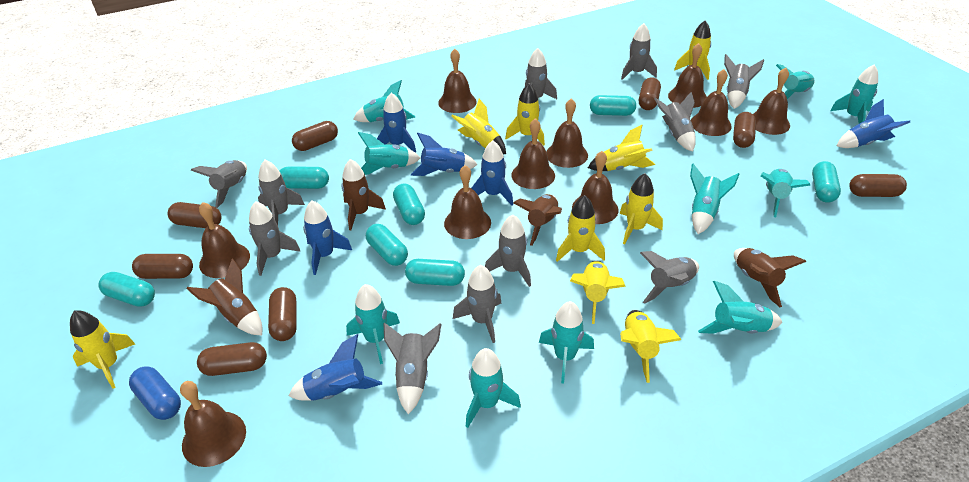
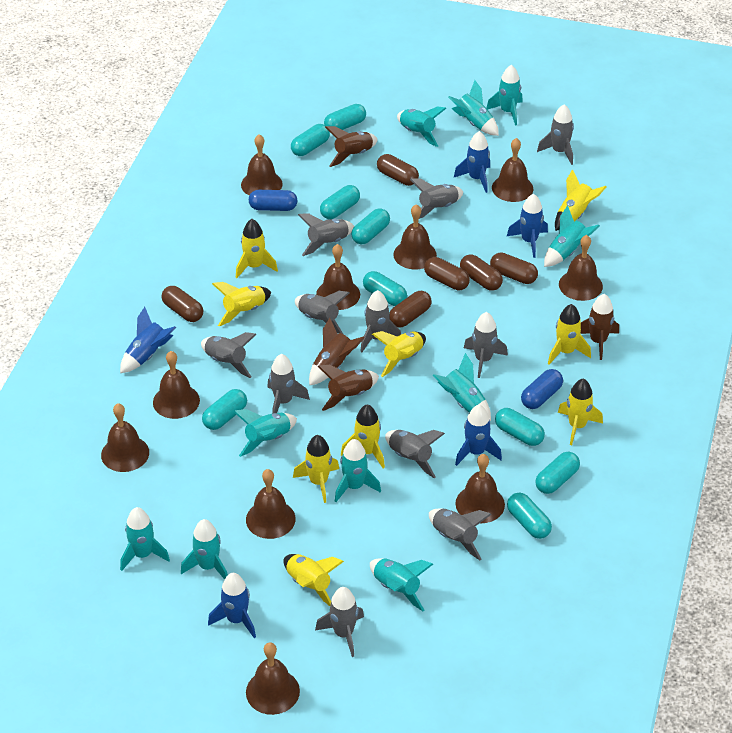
blue capsule: 1 -> 2
blue rocket: 6 -> 5
brown capsule: 8 -> 6
turquoise capsule: 7 -> 9

